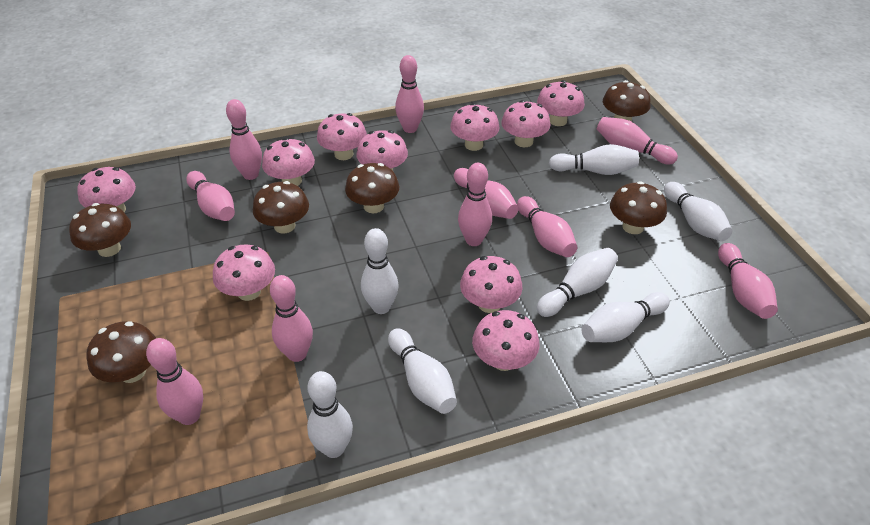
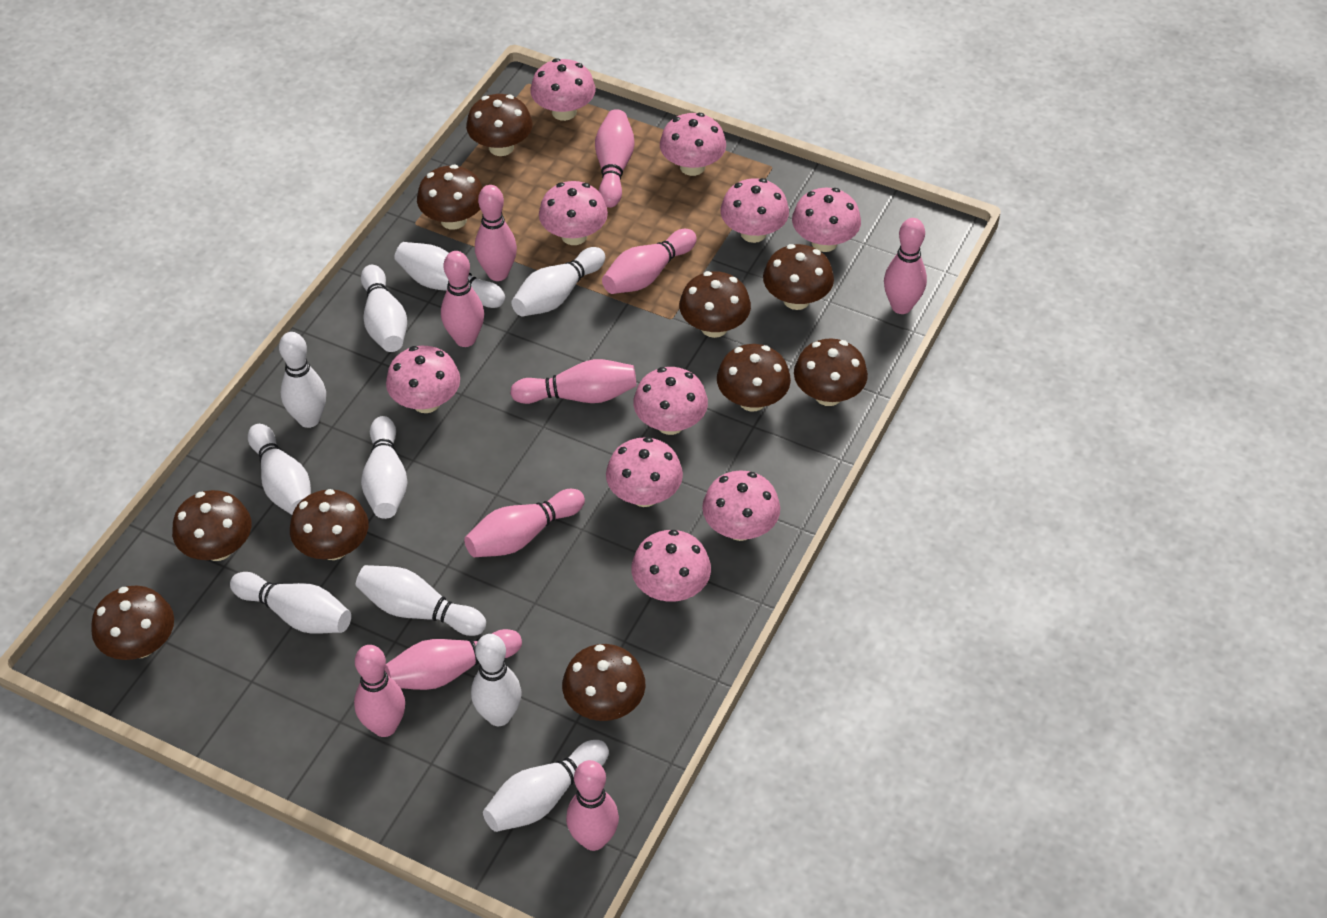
brown mushroom: 6 -> 10
white bowling pin: 7 -> 10

